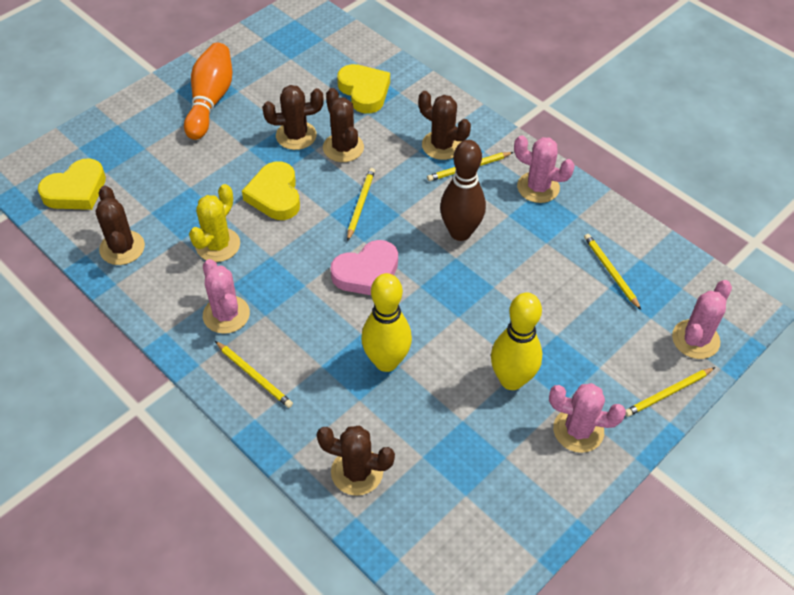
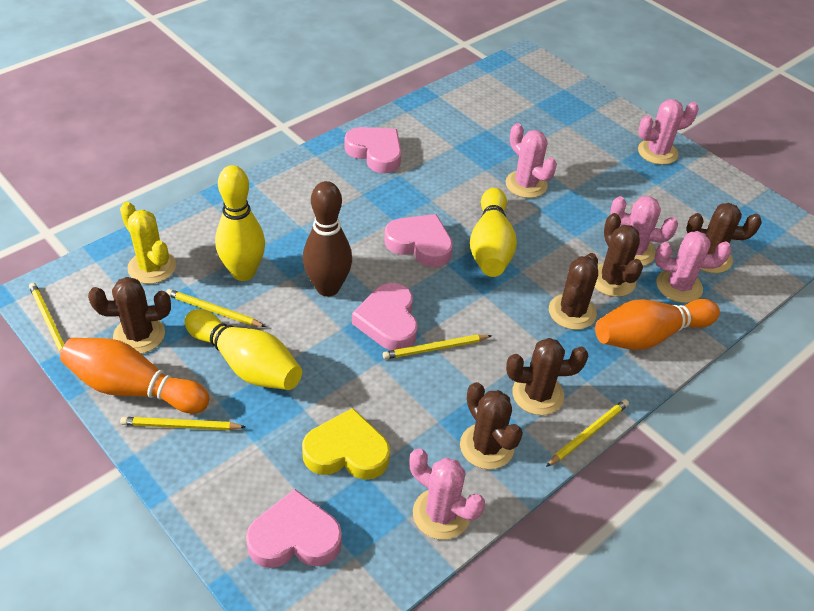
brown cactus: 5 -> 6
orange bowling pin: 1 -> 2
pink cactus: 4 -> 5
pink heart: 1 -> 4
yellow bowling pin: 2 -> 3
yellow heart: 3 -> 1

